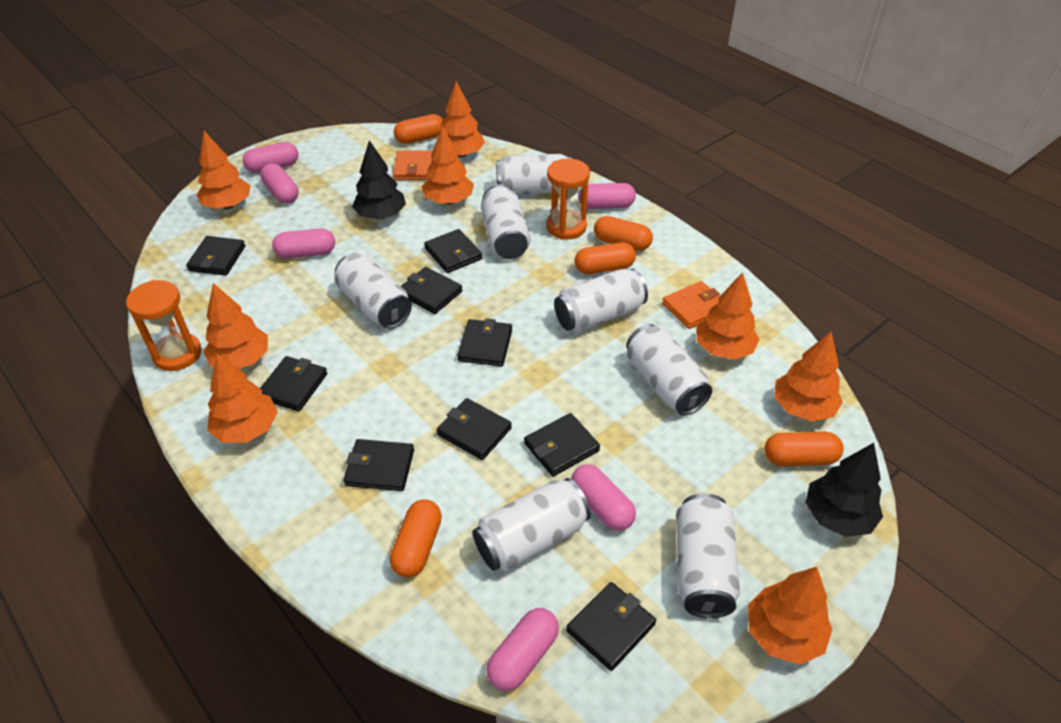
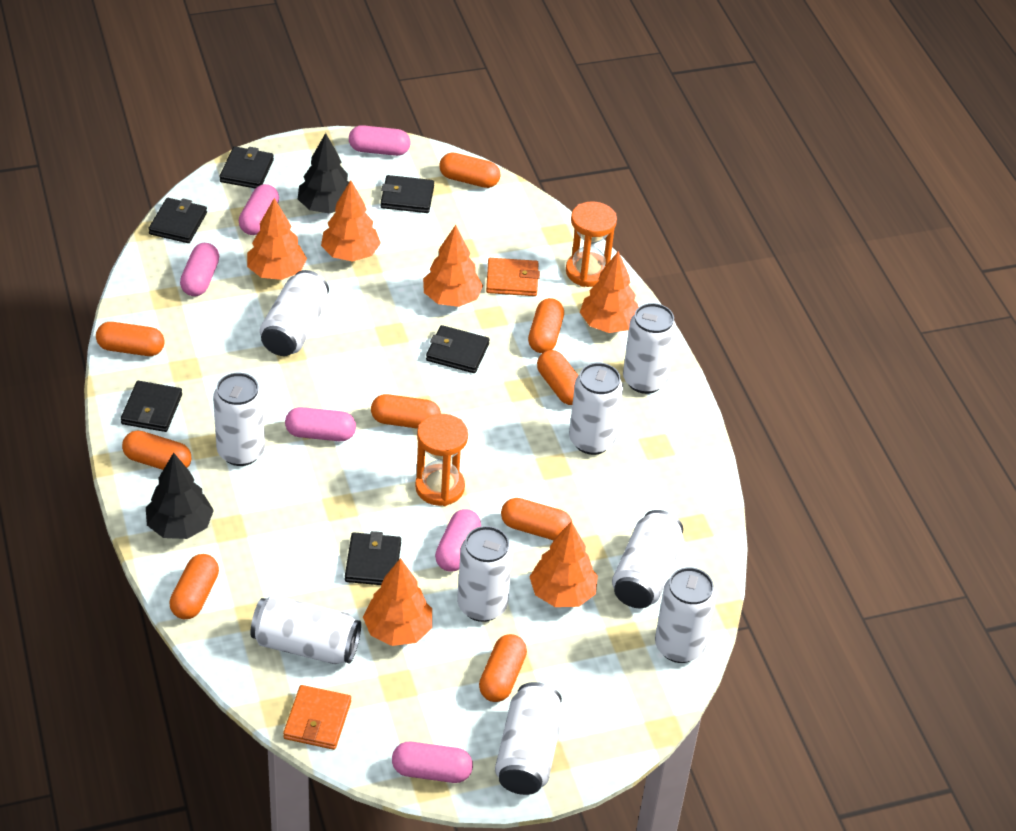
black wallet: 9 -> 6
orange capsule: 5 -> 9
orange tree: 8 -> 6
white can: 7 -> 9

